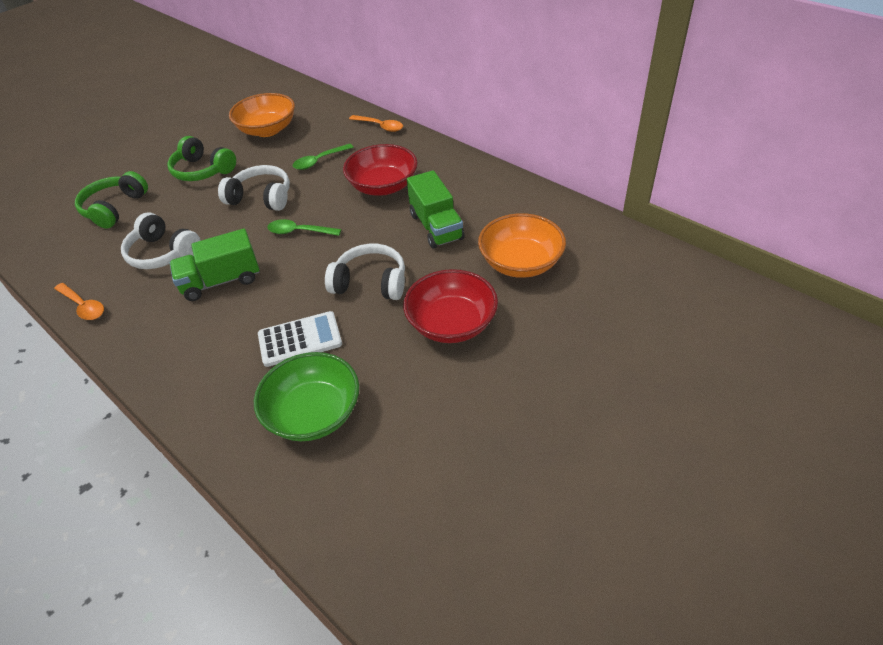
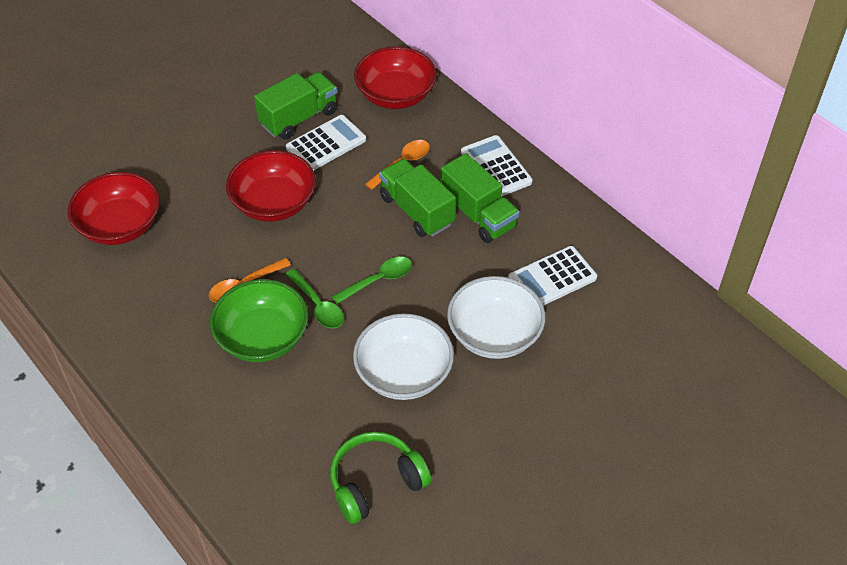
green headphones: 2 -> 1
green truck: 2 -> 3
orange bowl: 2 -> 0
red bowl: 2 -> 3
white bowl: 0 -> 2
white calculator: 1 -> 3
white headphones: 3 -> 0

